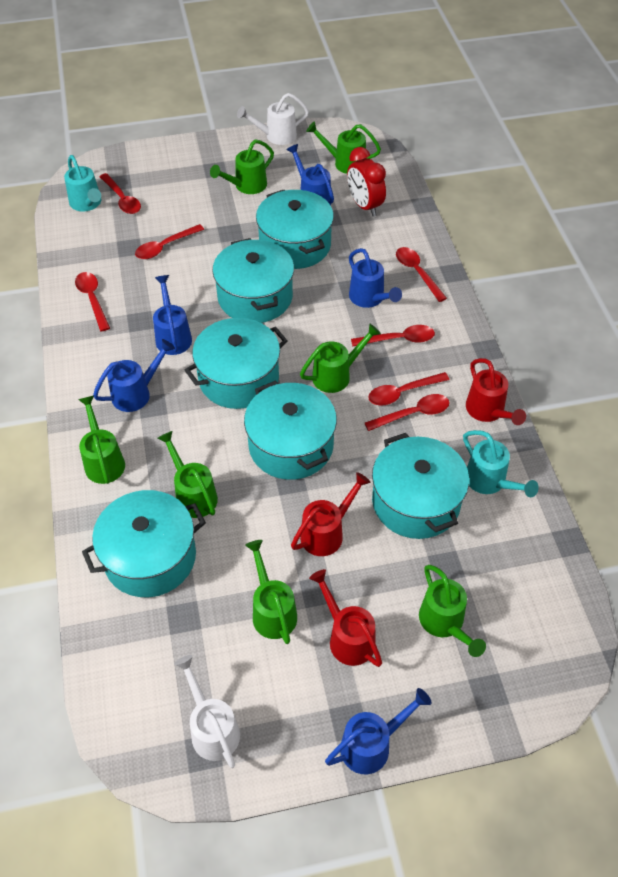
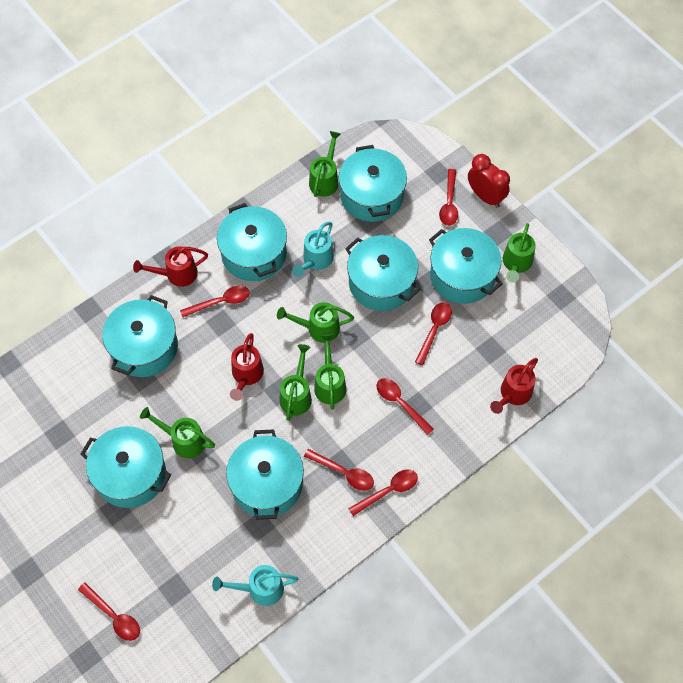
blue watering can: 5 -> 0
green watering can: 7 -> 6
turquoise pot: 6 -> 7
white watering can: 2 -> 0

